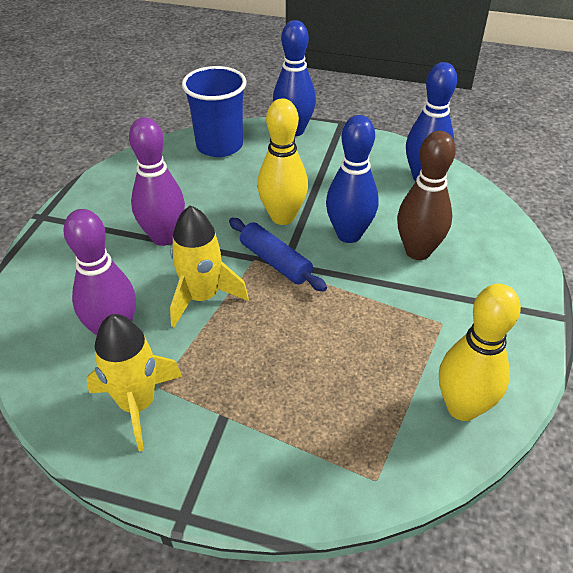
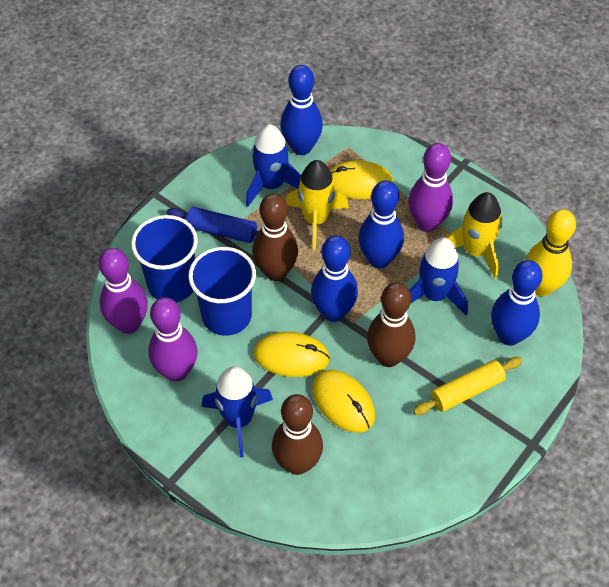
blue bowling pin: 3 -> 4
blue cup: 1 -> 2
blue rocket: 0 -> 3
brown bowling pin: 1 -> 3
purple bowling pin: 2 -> 3
yellow bowling pin: 2 -> 1
yellow mouse: 0 -> 3
yellow rolling pin: 0 -> 1

